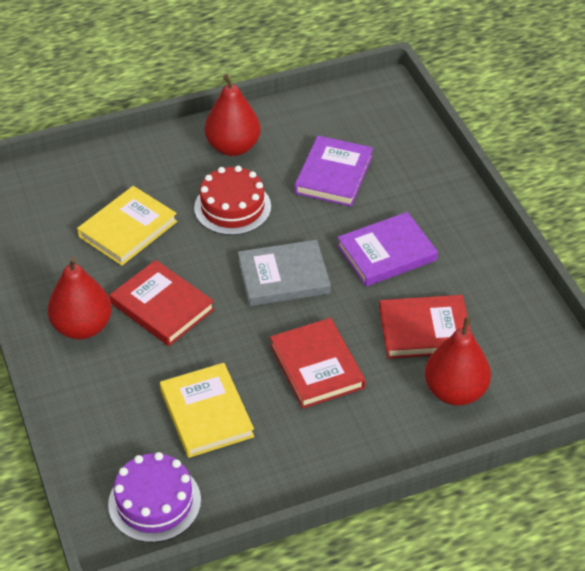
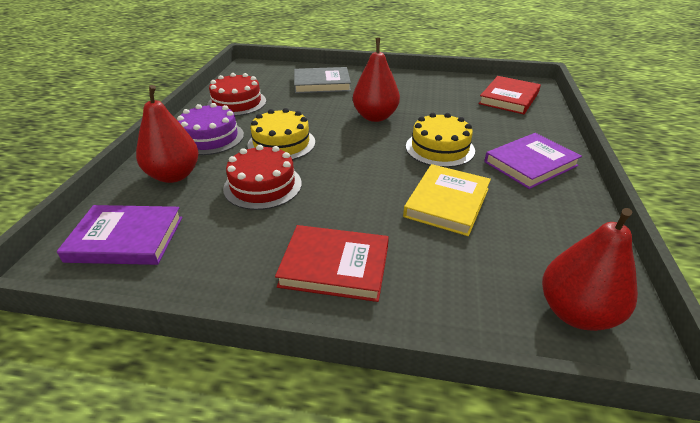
red book: 3 -> 2
red cake: 1 -> 2
yellow book: 2 -> 1
yellow cake: 0 -> 2

